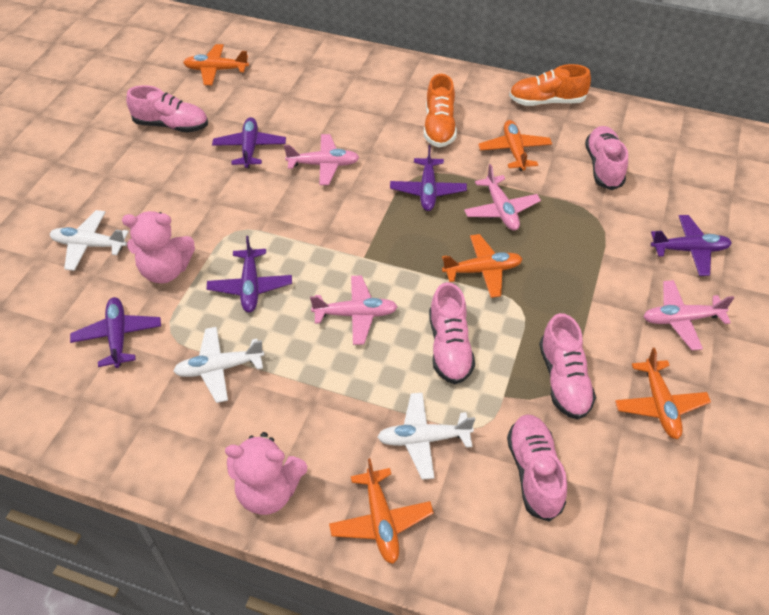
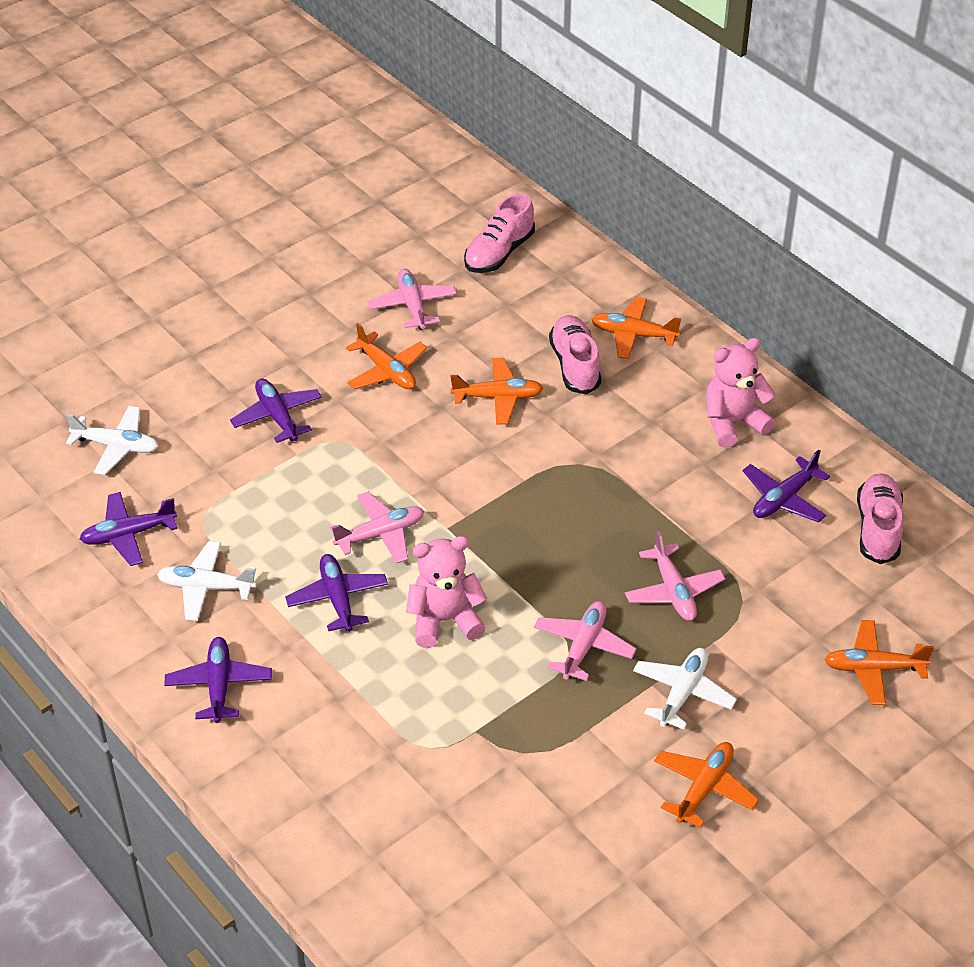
orange shoe: 2 -> 0
pink shoe: 5 -> 3

